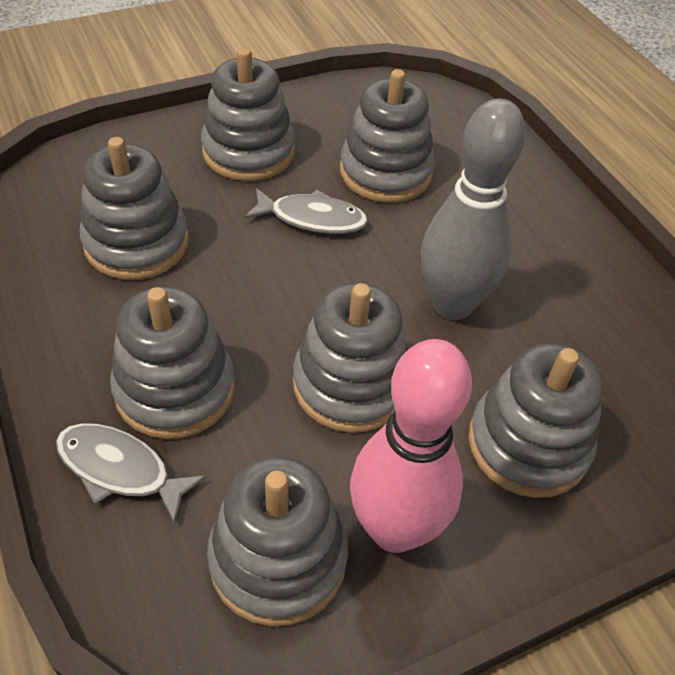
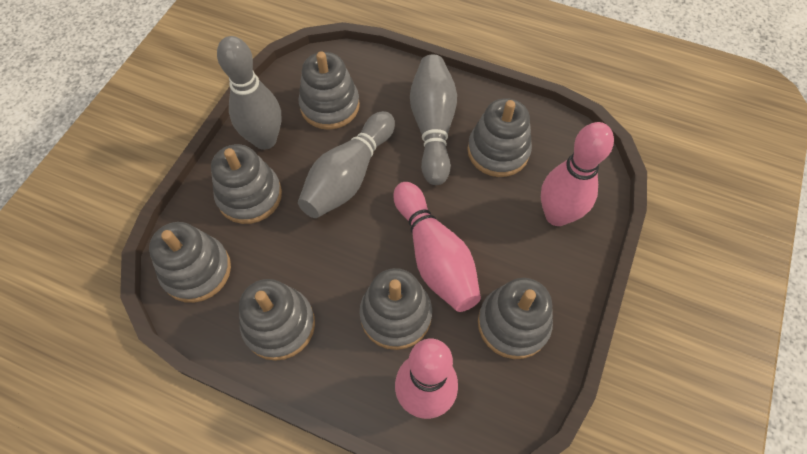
grey bowling pin: 1 -> 3
grey fish: 2 -> 0
pink bowling pin: 1 -> 3

